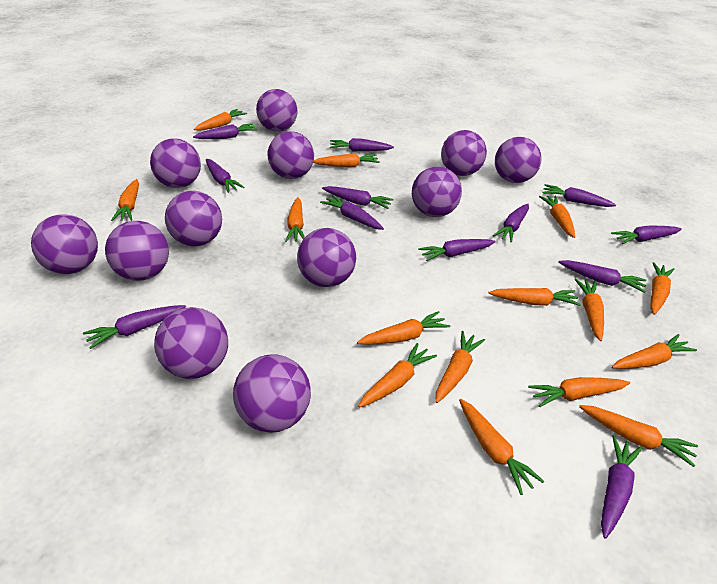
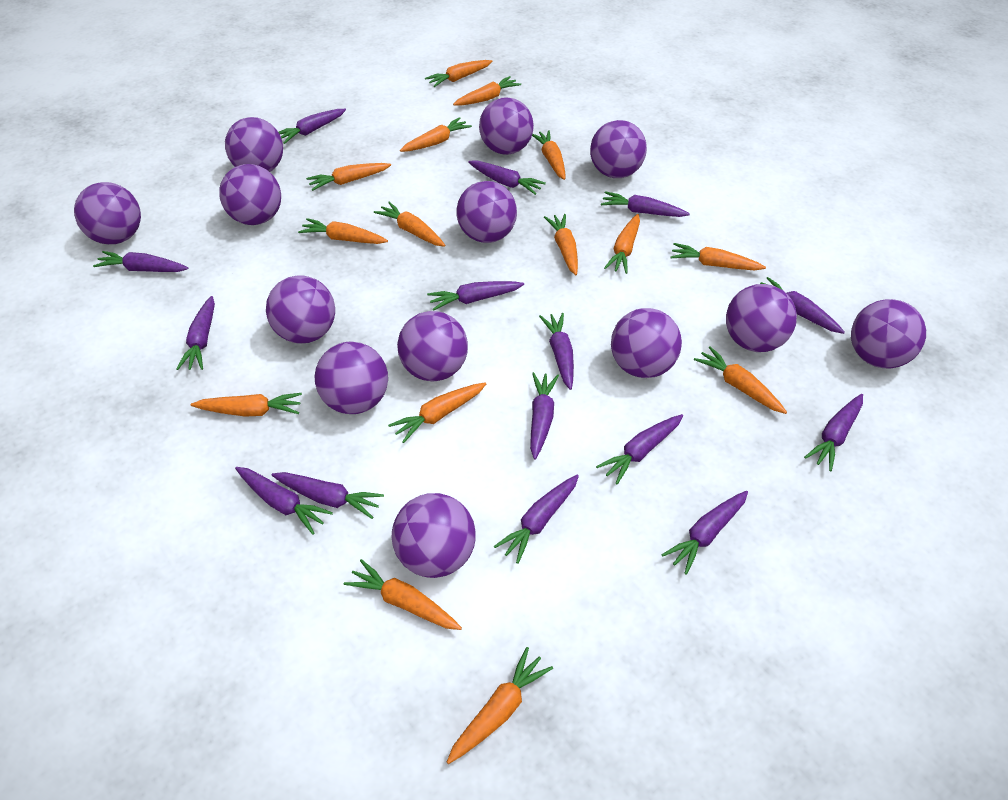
purple ball: 12 -> 13
purple carrot: 12 -> 15

